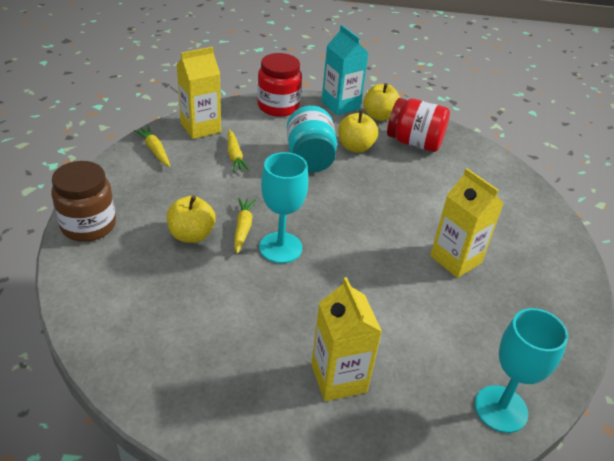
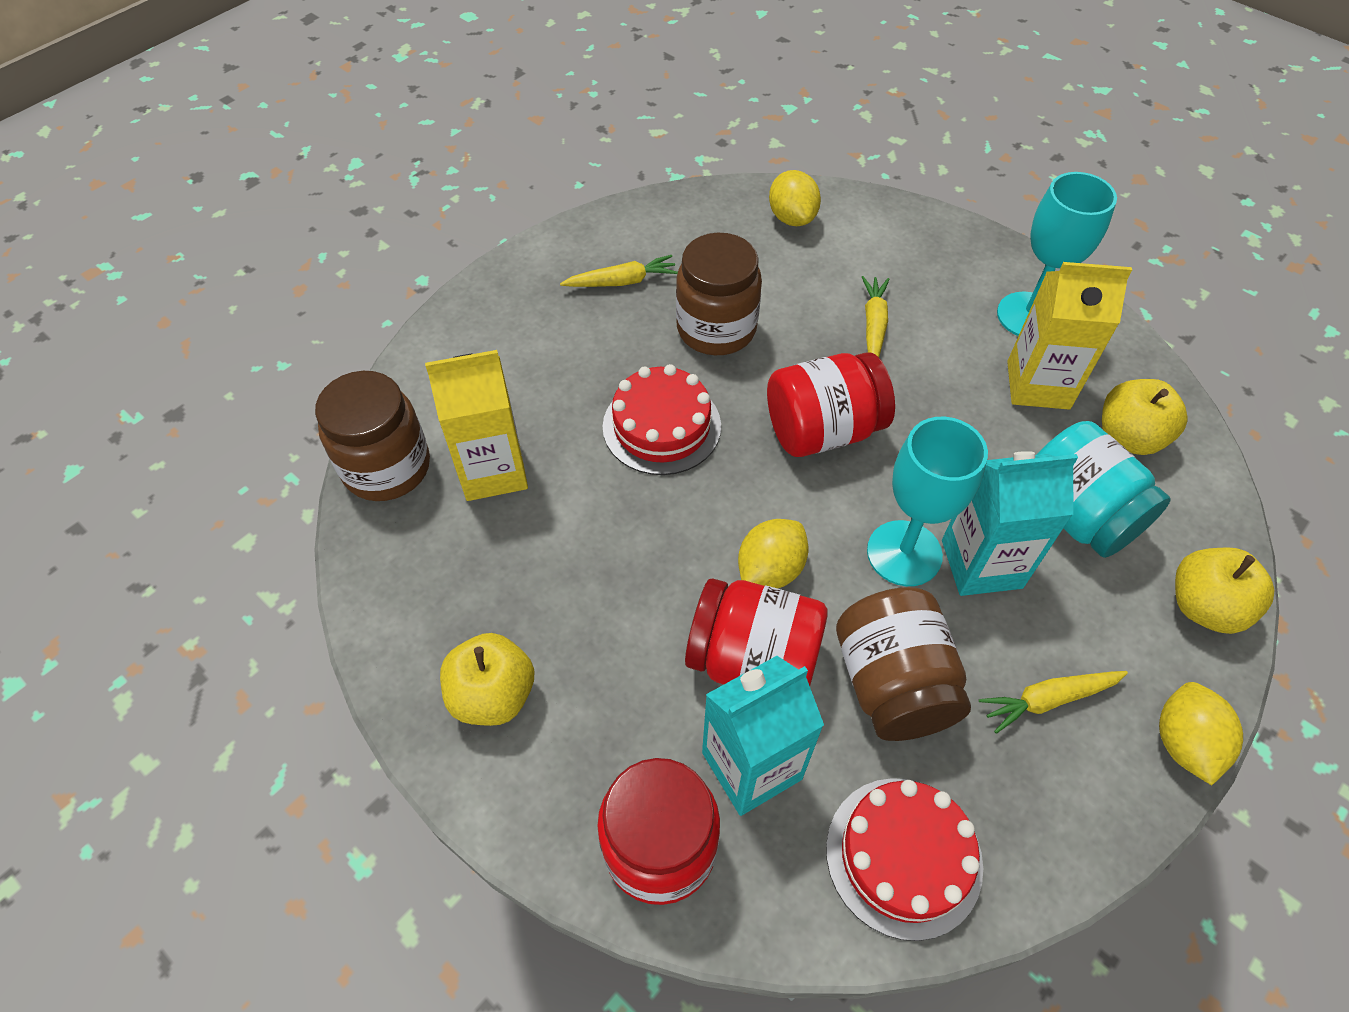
brown jar: 1 -> 3
red cake: 0 -> 2
red jar: 2 -> 3
turquoise carton: 1 -> 2
yellow carton: 3 -> 2
yellow lemon: 0 -> 3

